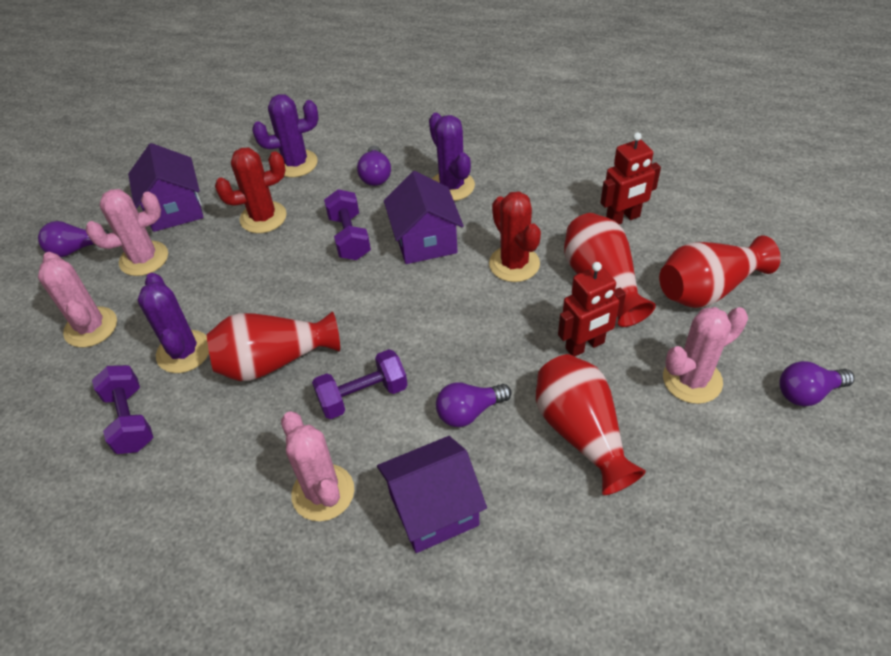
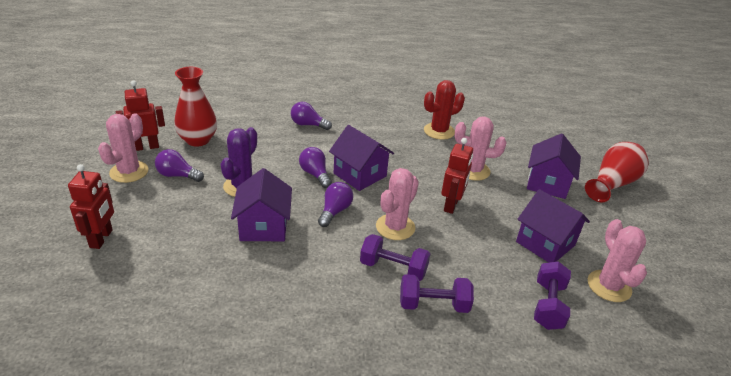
purple cactus: 3 -> 1
purple house: 3 -> 4
red cactus: 2 -> 1
red robot: 2 -> 3
red vase: 4 -> 2

